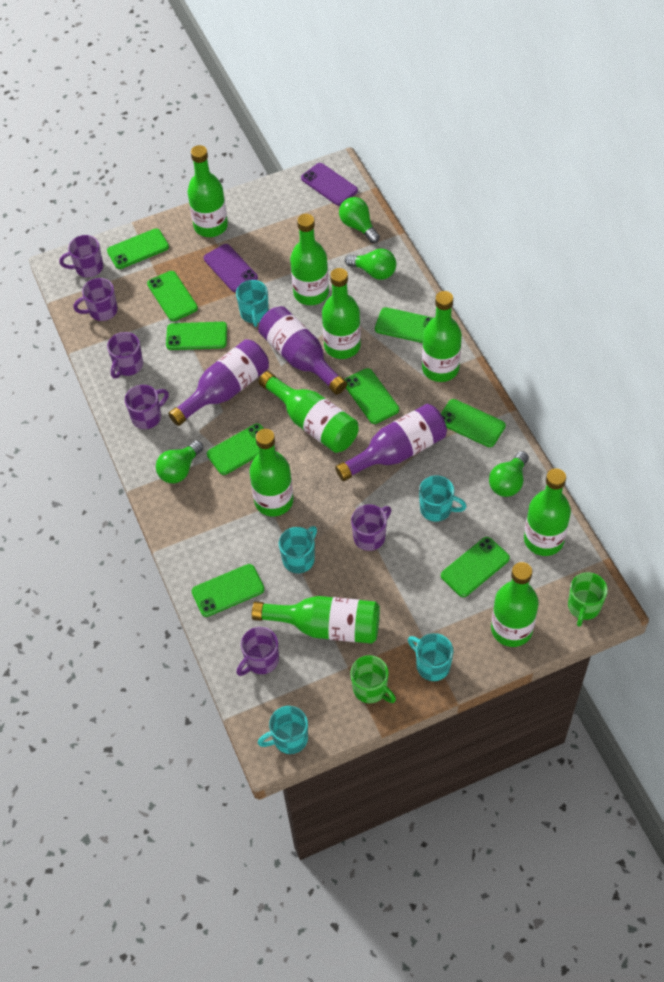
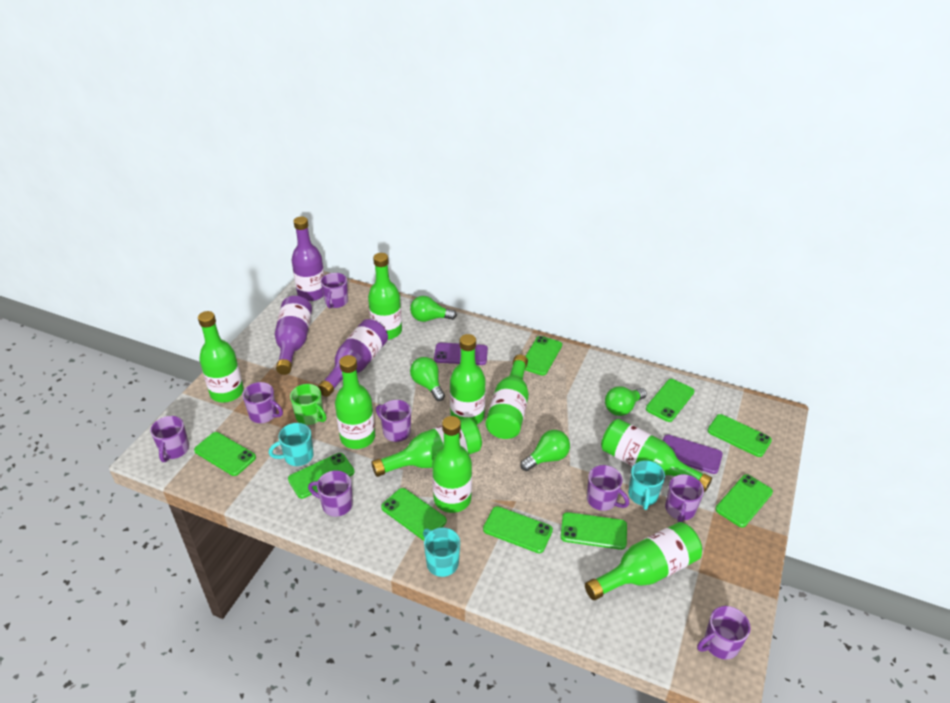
green mug: 2 -> 1
purple mug: 6 -> 8
turquoise mug: 5 -> 3

